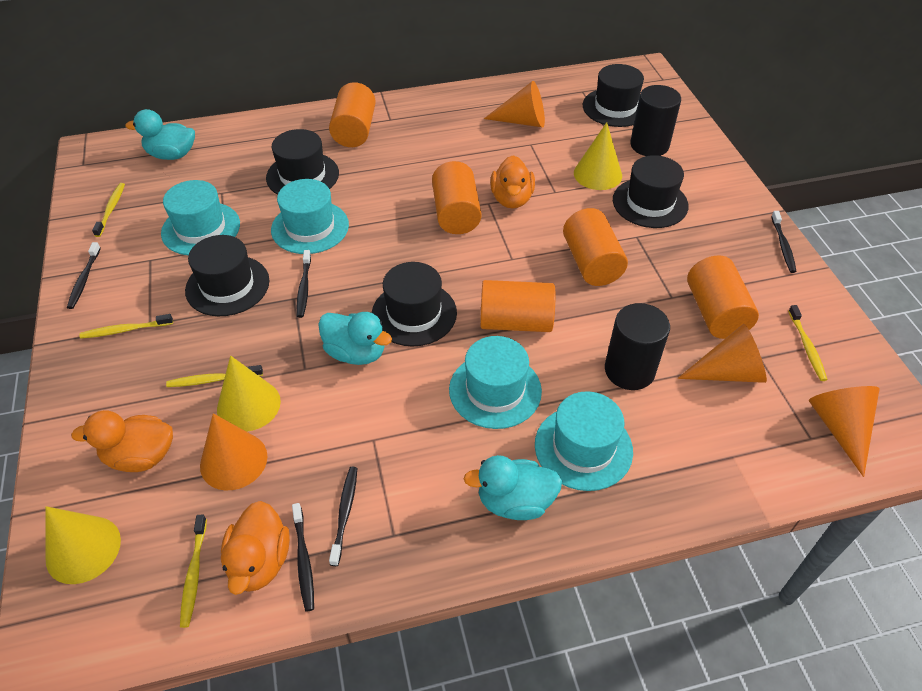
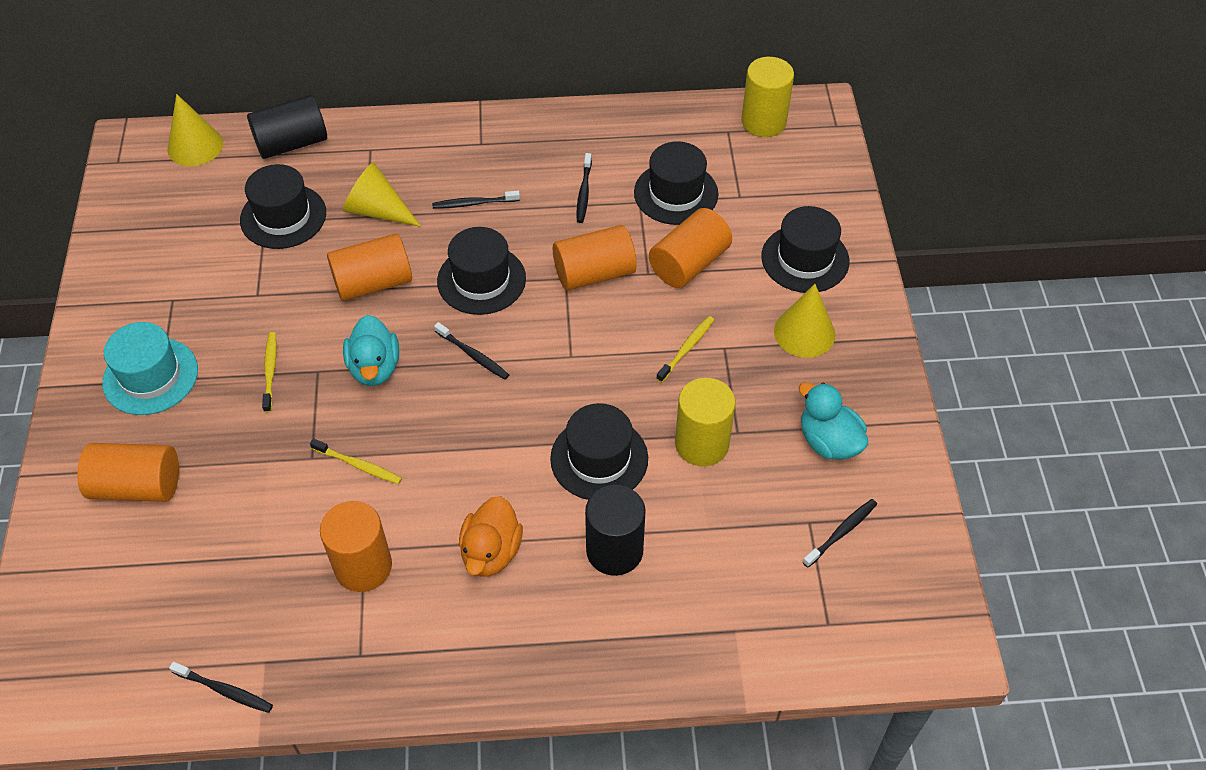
orange cone: 4 -> 0
orange duck: 3 -> 1
turquoise duck: 3 -> 2
turquoise hat: 4 -> 1
yellow cylinder: 0 -> 2
yellow toothbrush: 5 -> 3

